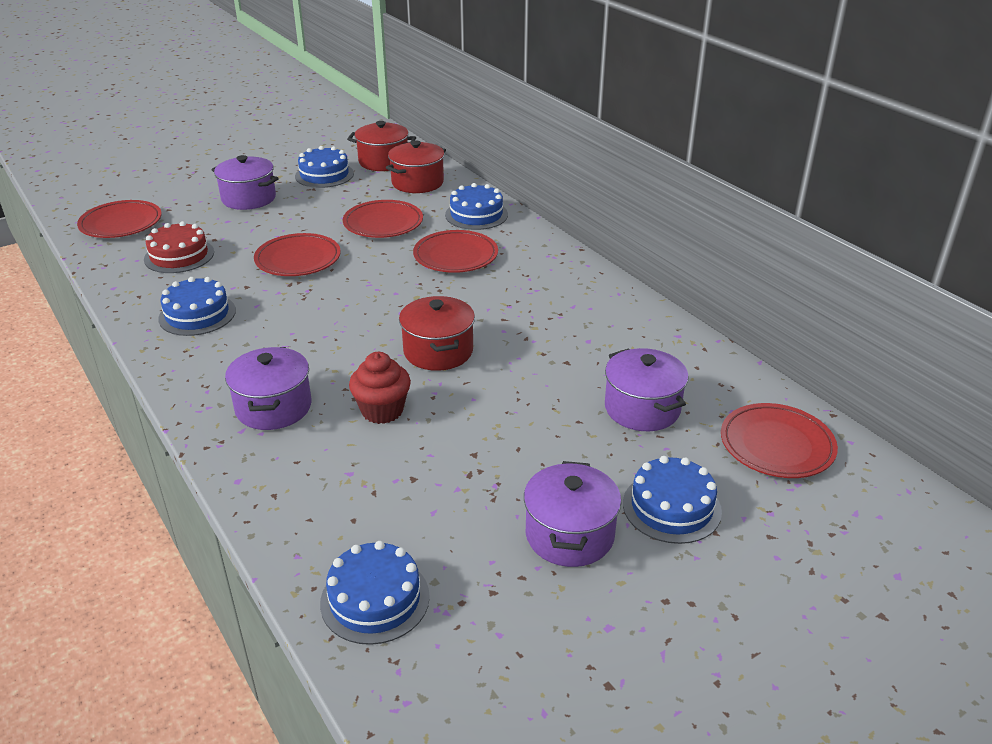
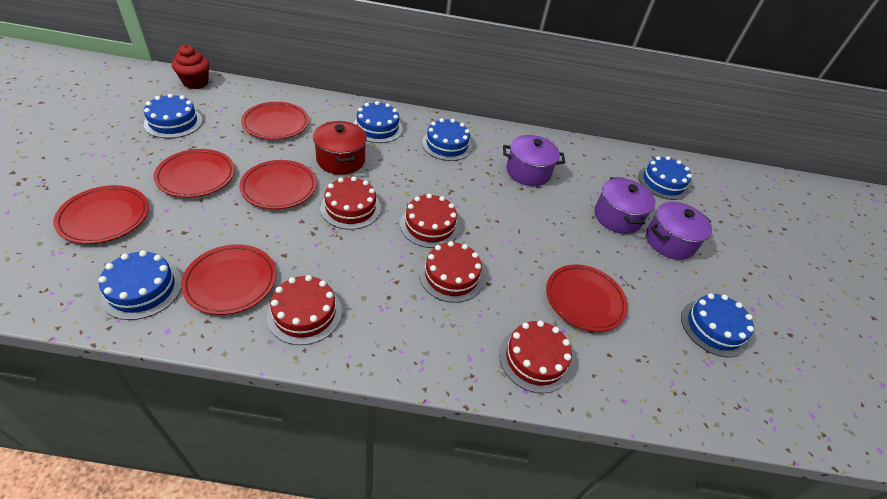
blue cake: 5 -> 6
purple pot: 4 -> 3
red cake: 1 -> 5
red plate: 5 -> 6
red pot: 3 -> 1

